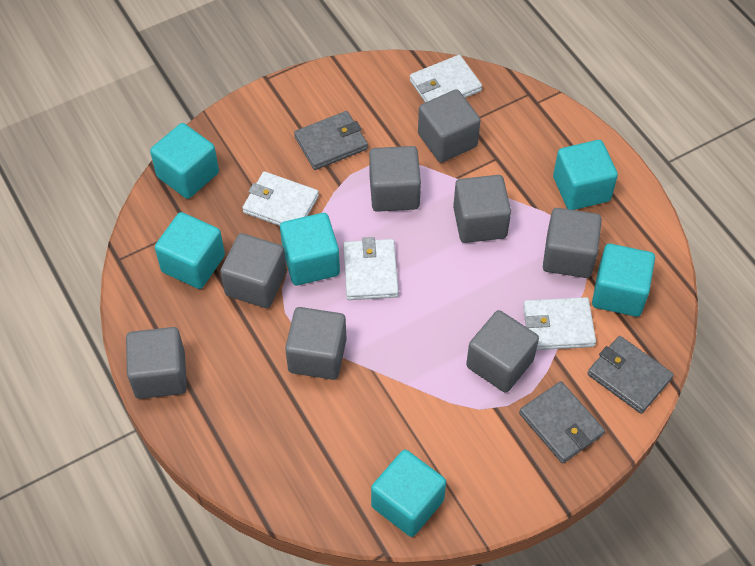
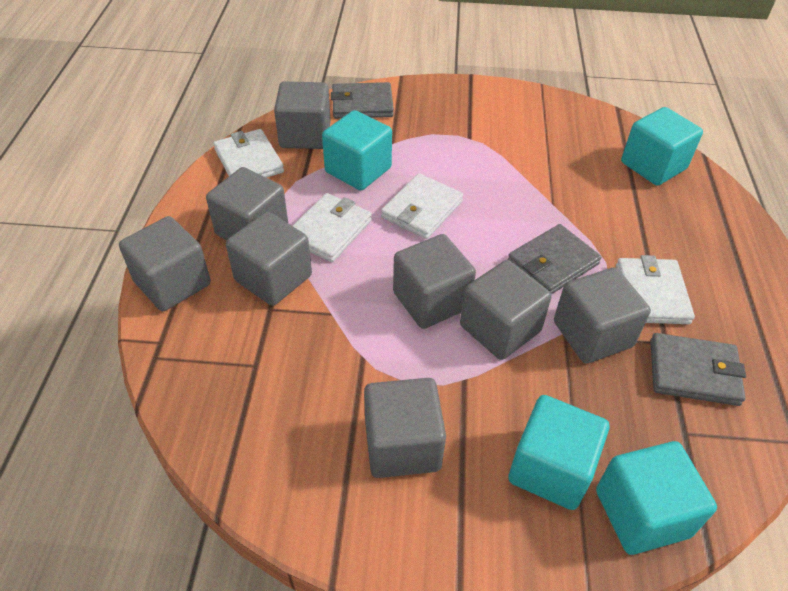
turquoise cube: 6 -> 4

